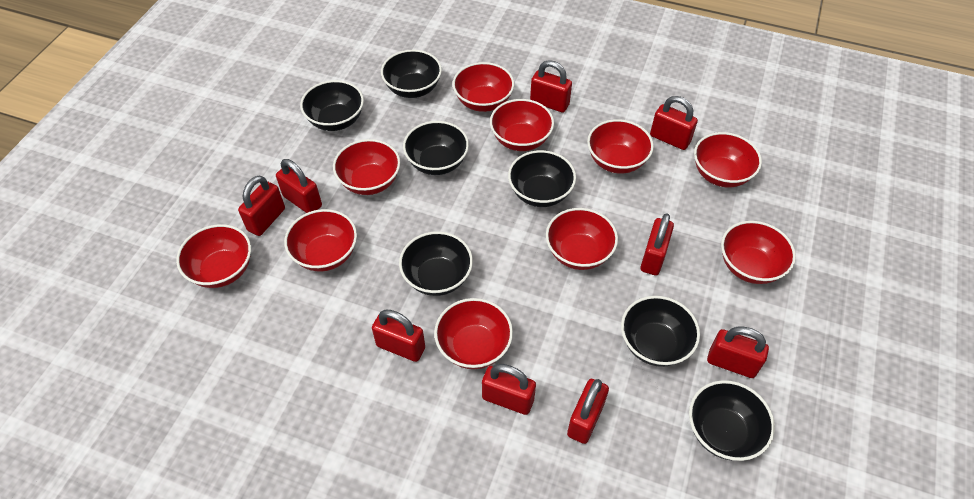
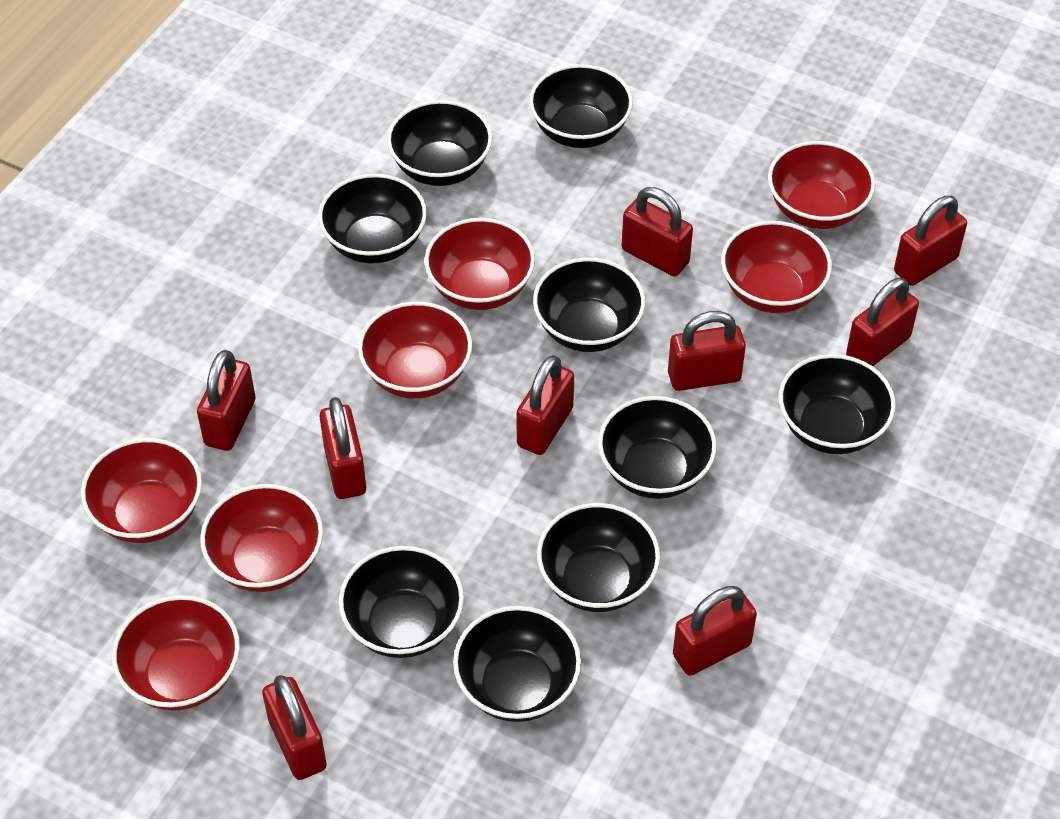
black bowl: 7 -> 9
red bowl: 10 -> 7

